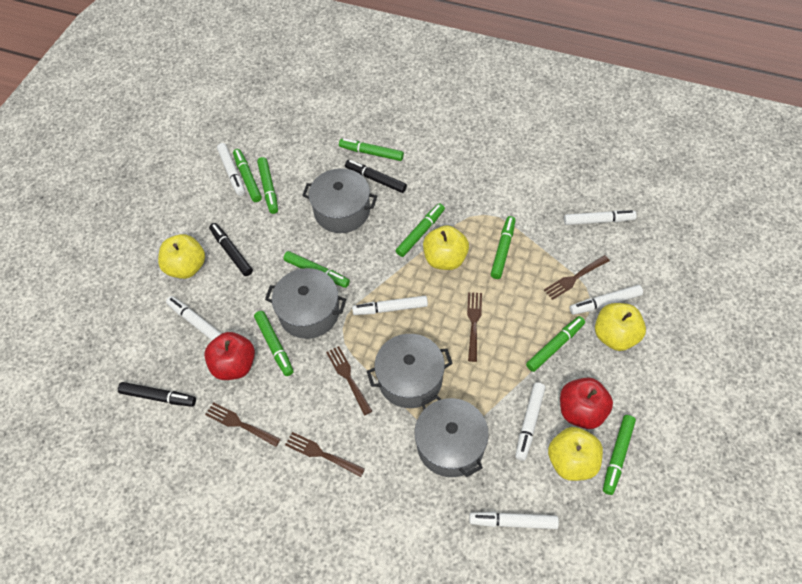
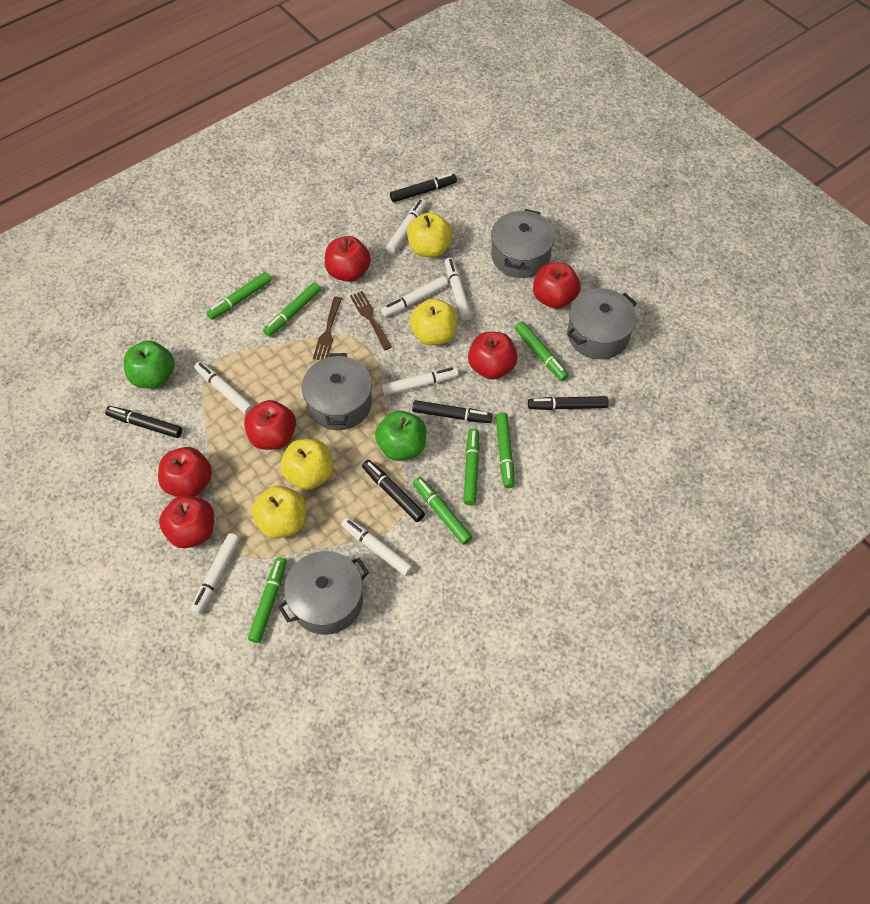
black marker: 3 -> 5
brown fork: 5 -> 2
green apple: 0 -> 2
green marker: 9 -> 7
red apple: 2 -> 6

